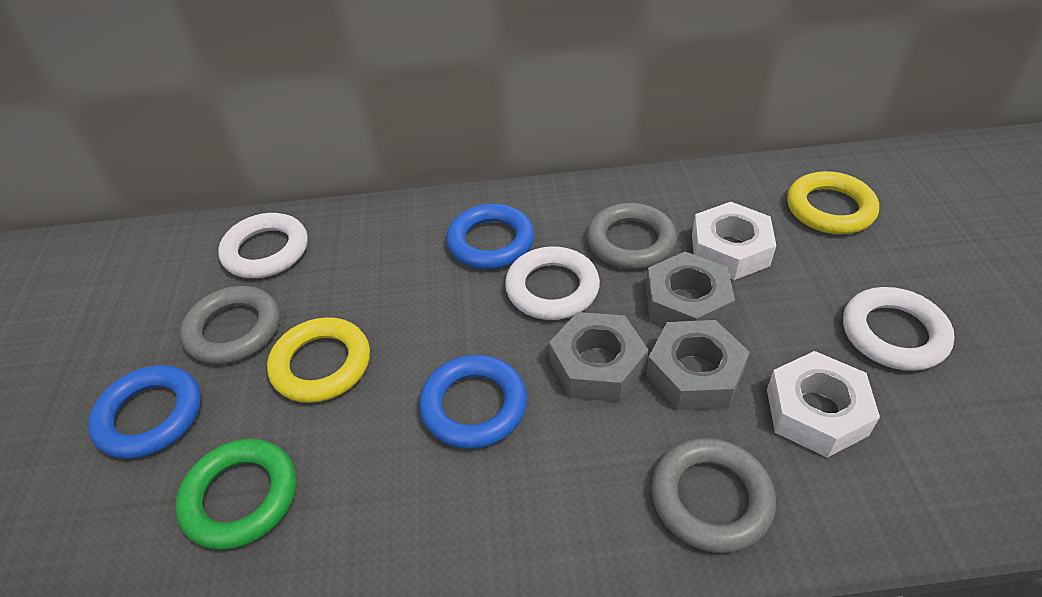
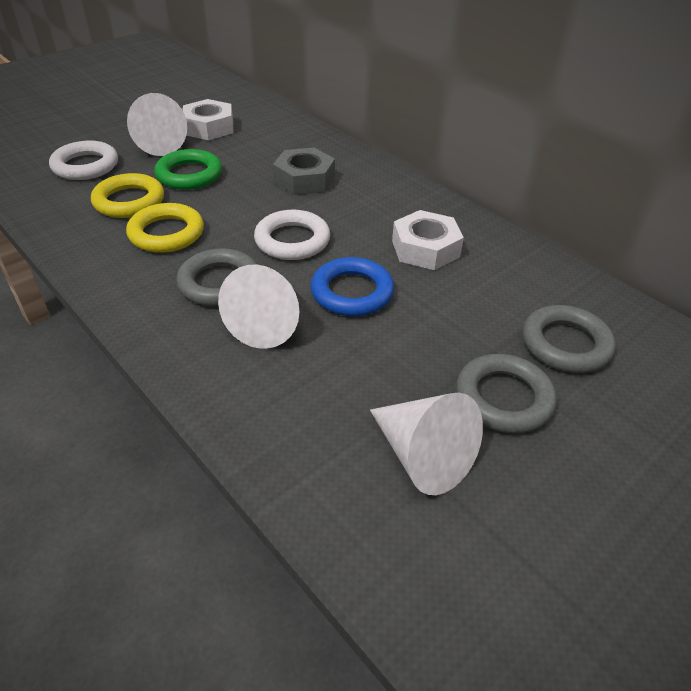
blue ring: 3 -> 1
grey nut: 3 -> 1
white cone: 0 -> 3
white ring: 3 -> 2

